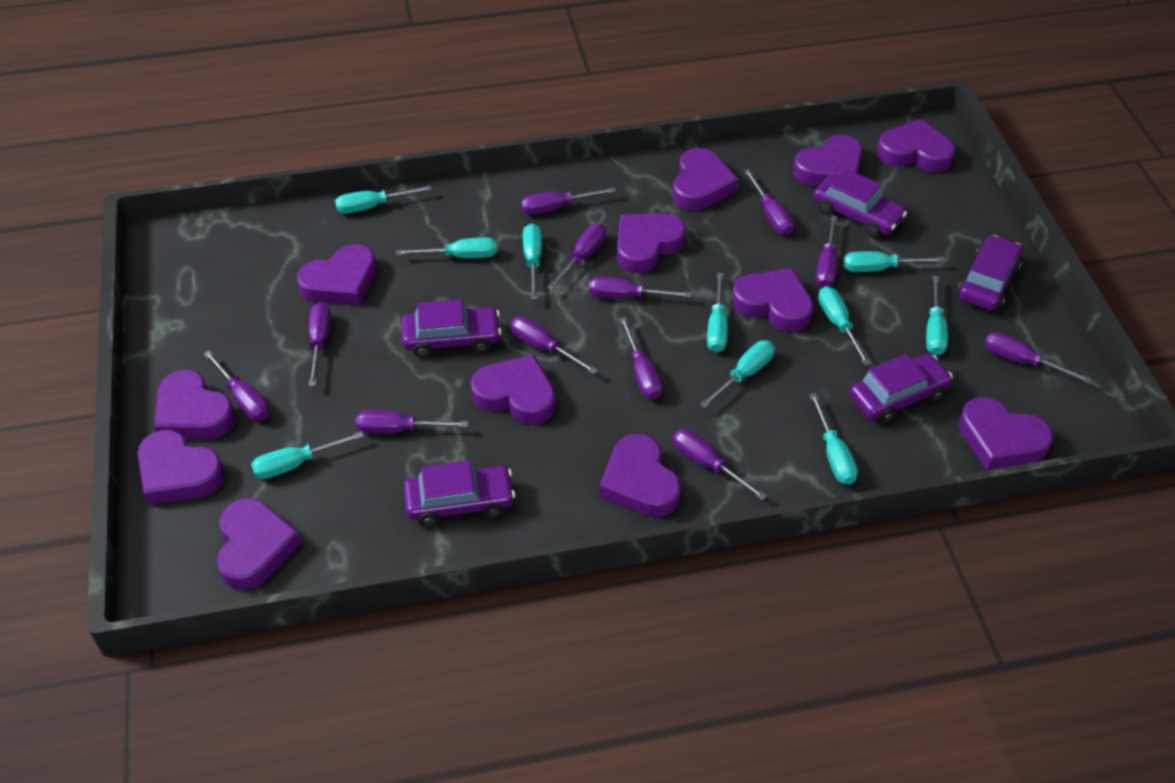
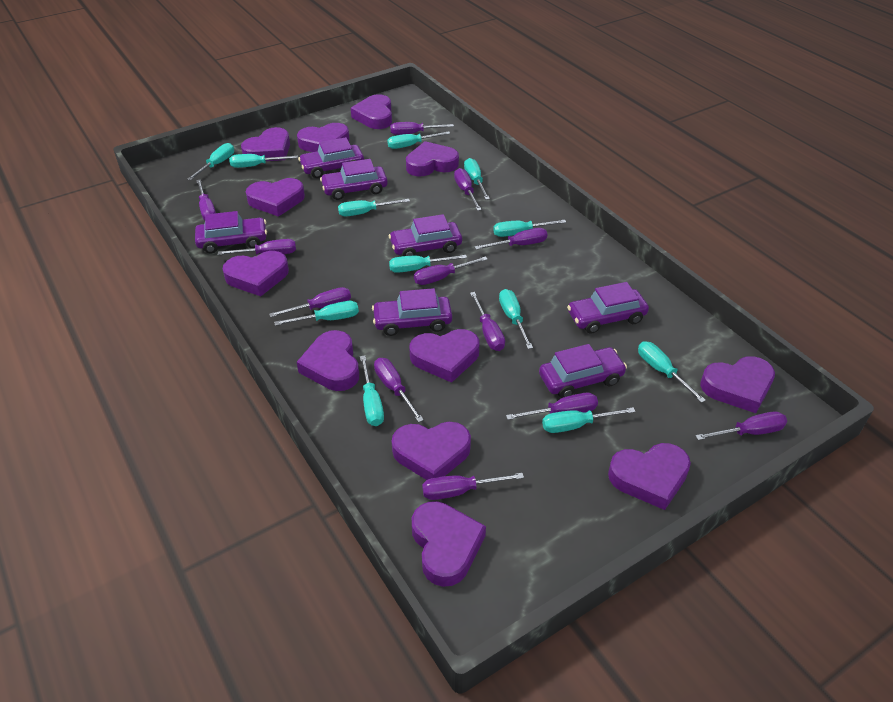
purple car: 5 -> 7
turquoise screwdriver: 10 -> 12

